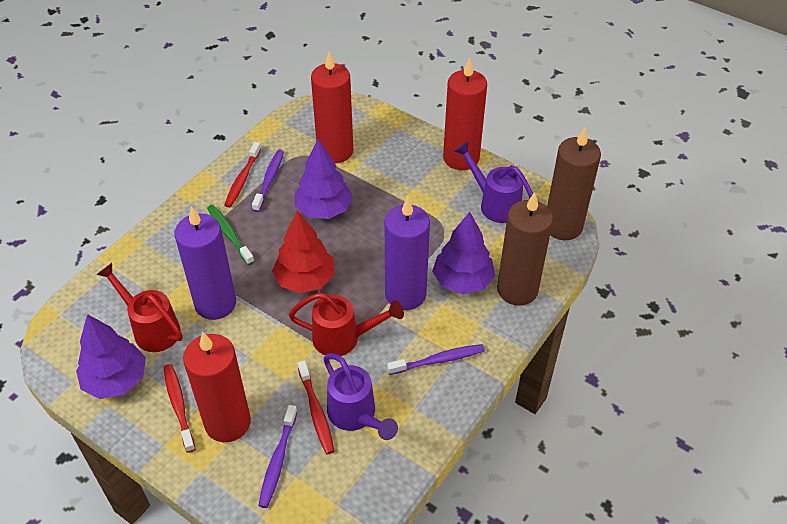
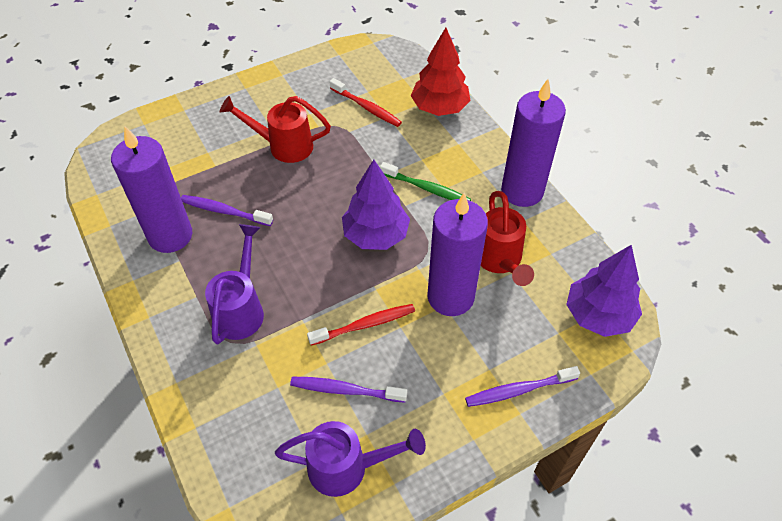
brown candle: 2 -> 0
purple candle: 2 -> 3
purple tree: 3 -> 2
red candle: 3 -> 0
red toothbrush: 3 -> 2

